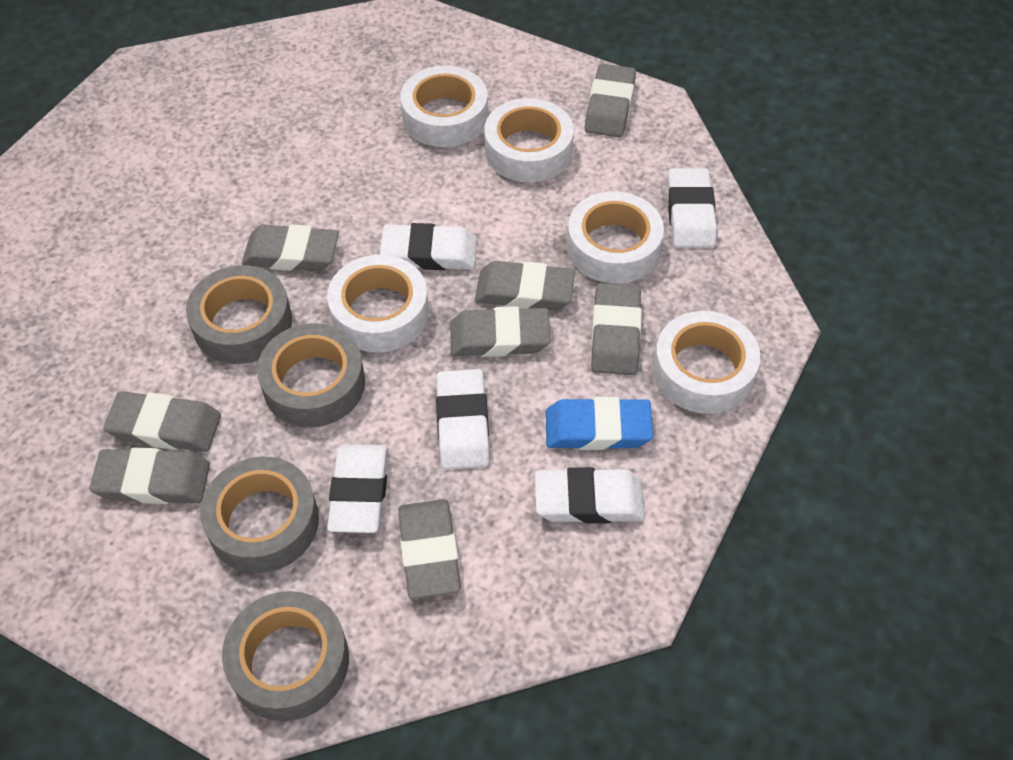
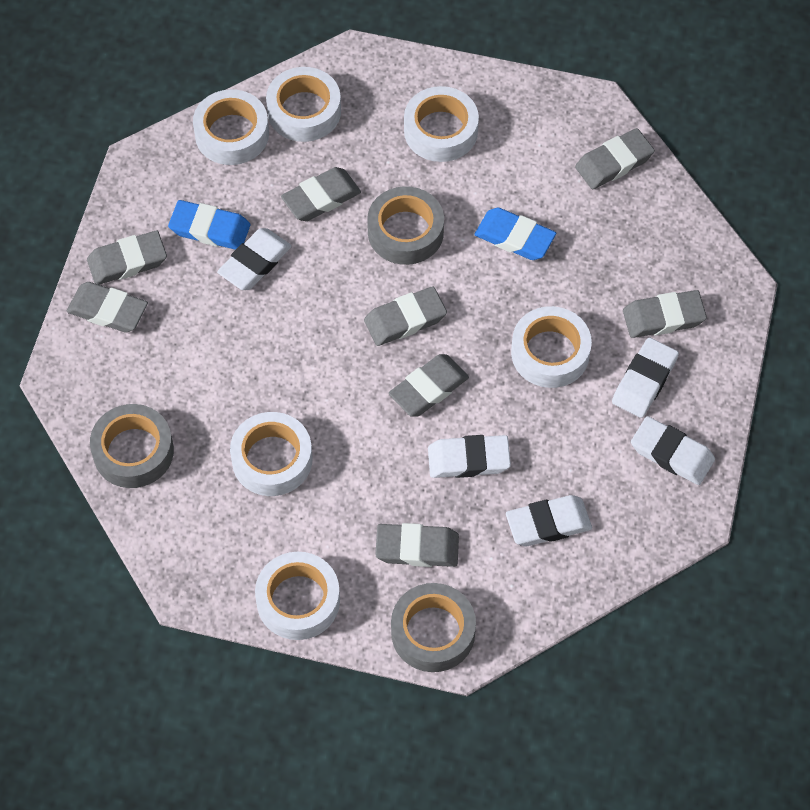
blue eraser: 1 -> 2
grey tape: 4 -> 3
white tape: 5 -> 6

